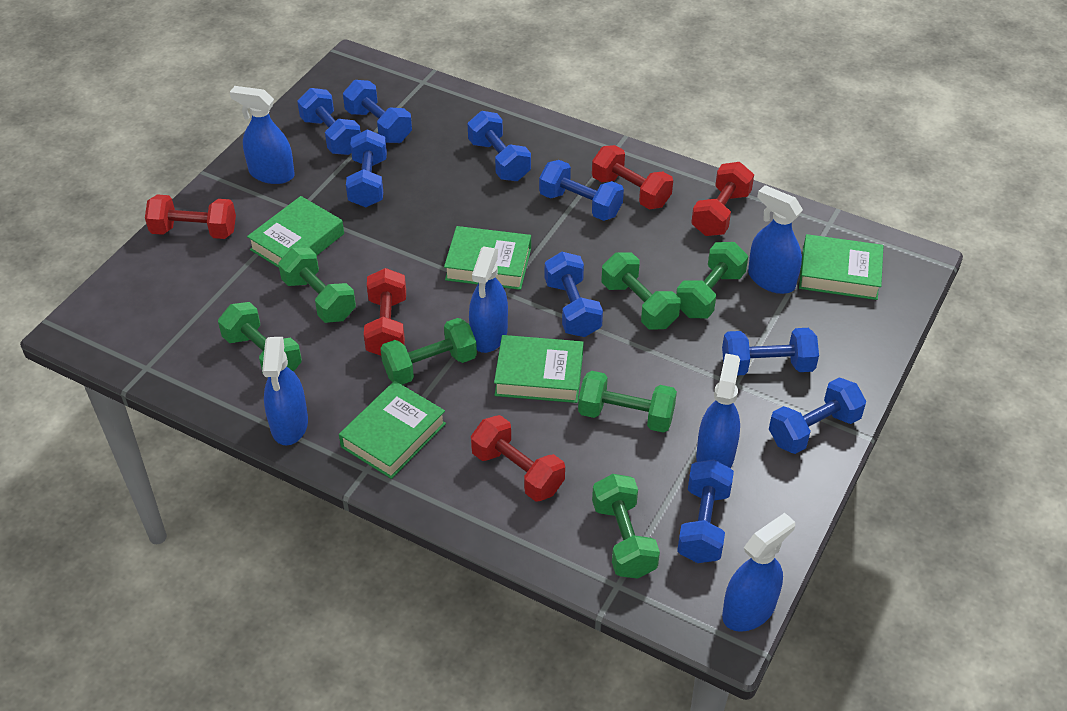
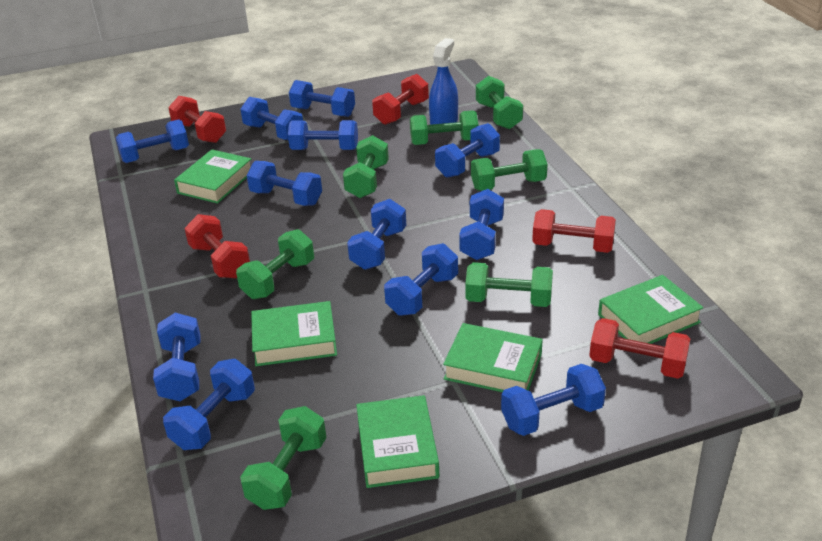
blue dumbbell: 9 -> 12
blue spray bottle: 6 -> 1

